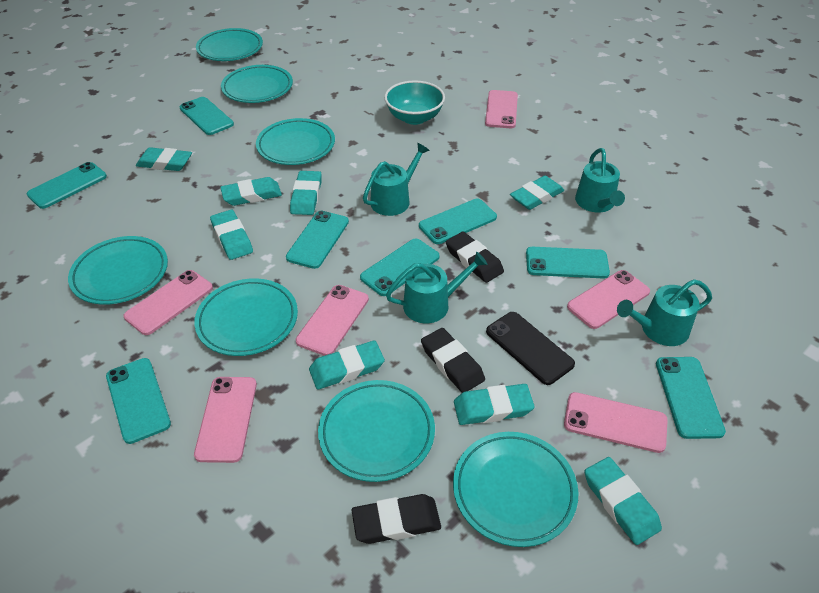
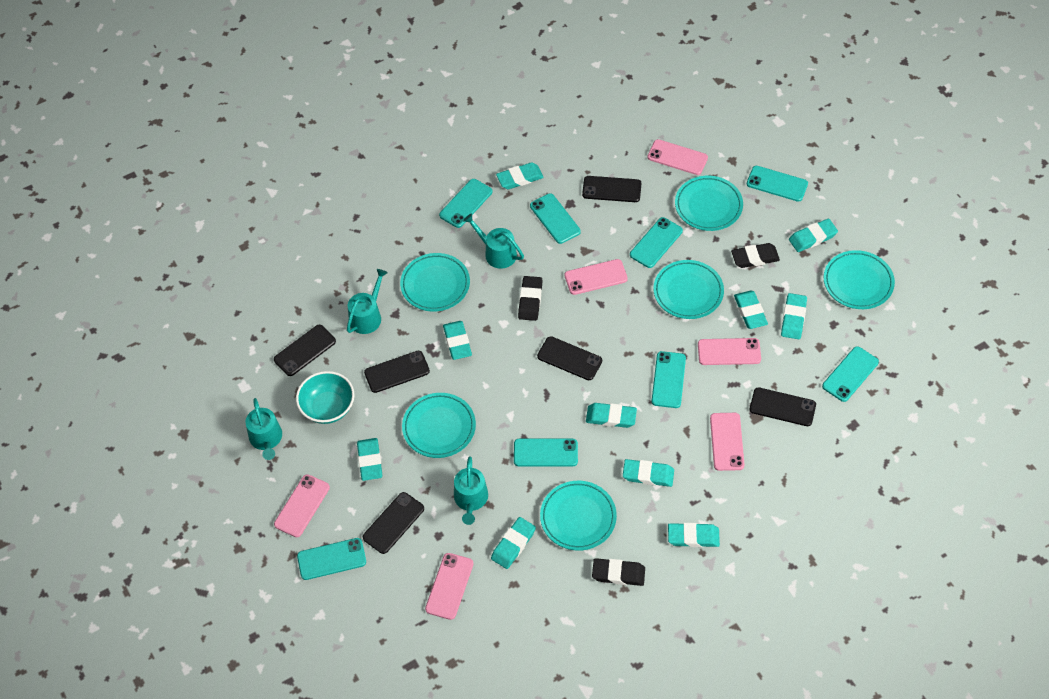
black phone: 1 -> 6
turquoise eraser: 8 -> 10
turquoise plate: 7 -> 6

